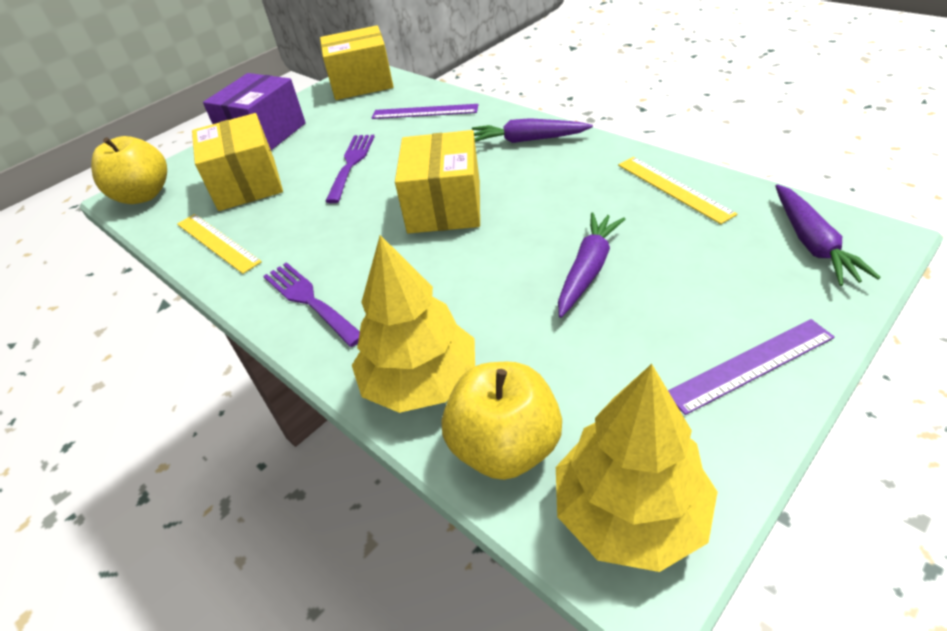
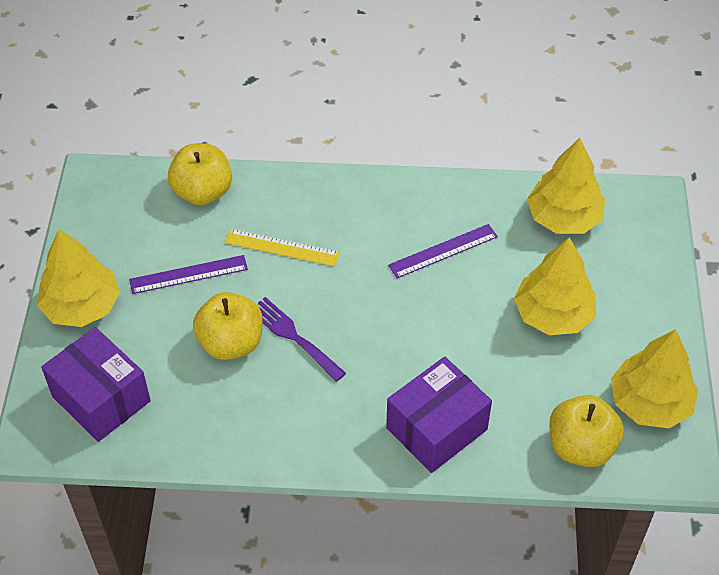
purple box: 1 -> 2
purple carrot: 3 -> 0
purple fork: 2 -> 1
yellow apple: 2 -> 3
yellow box: 3 -> 0
yellow ruler: 2 -> 1
yellow tree: 2 -> 4

